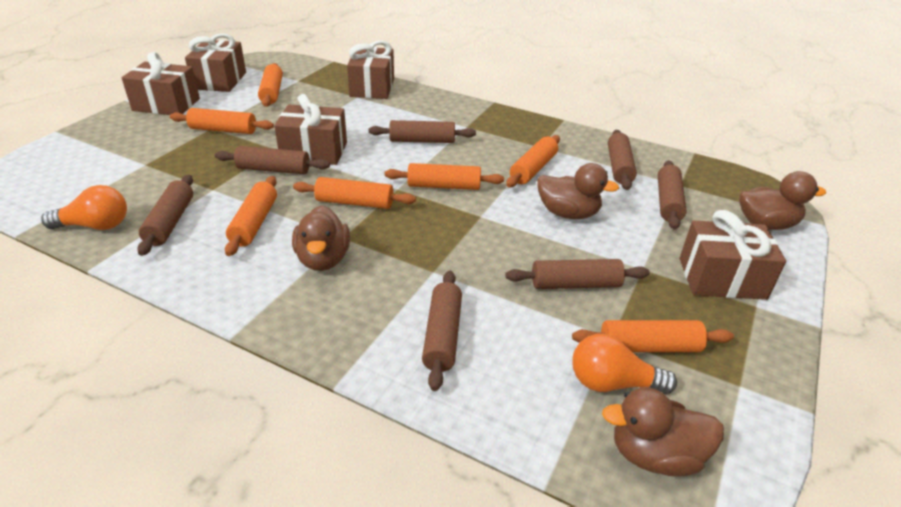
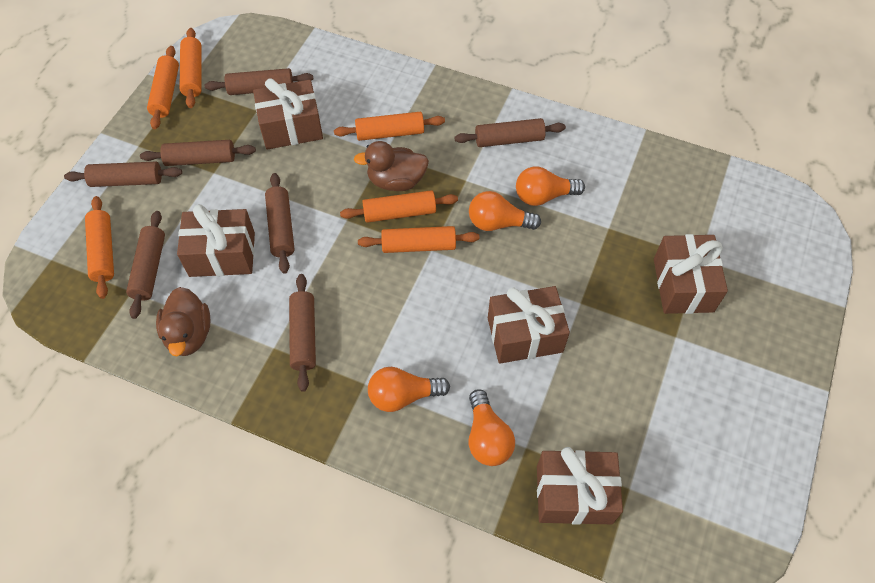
brown duck: 4 -> 2
orange light bulb: 2 -> 4
orange rolling pin: 7 -> 6

